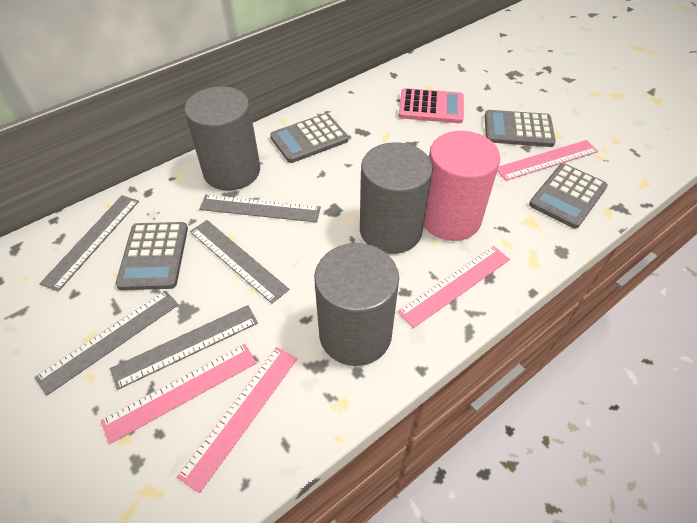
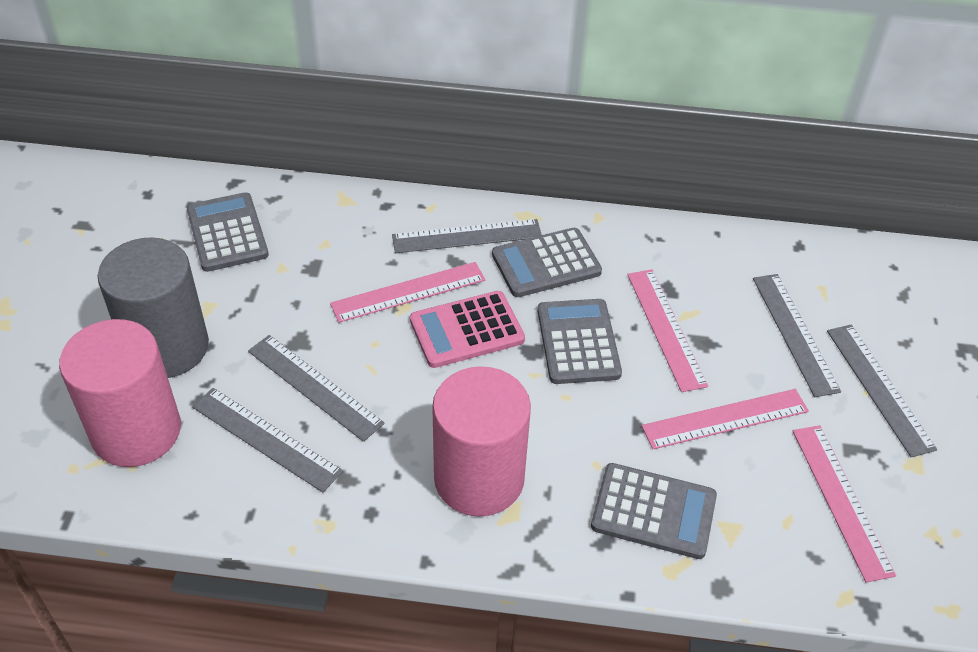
grey cylinder: 3 -> 1
pink cylinder: 1 -> 2

